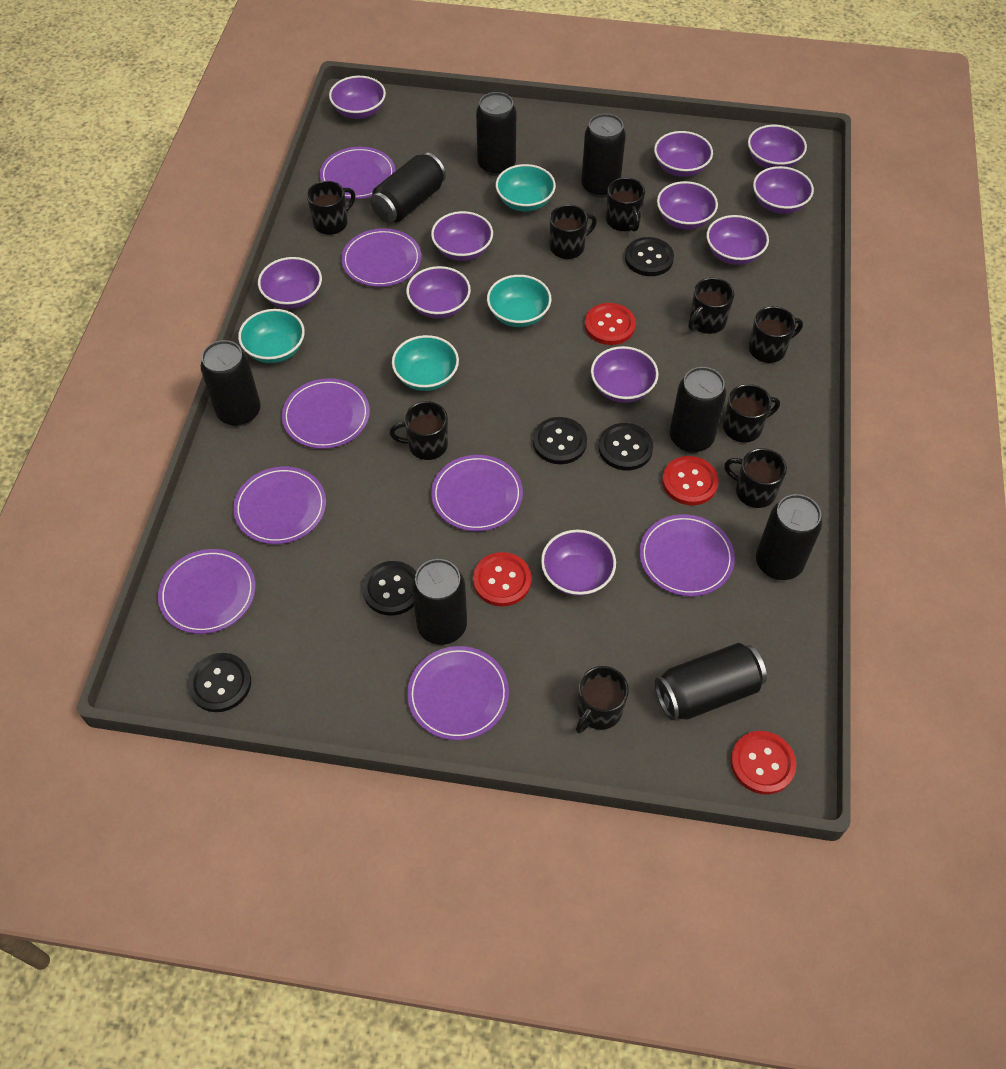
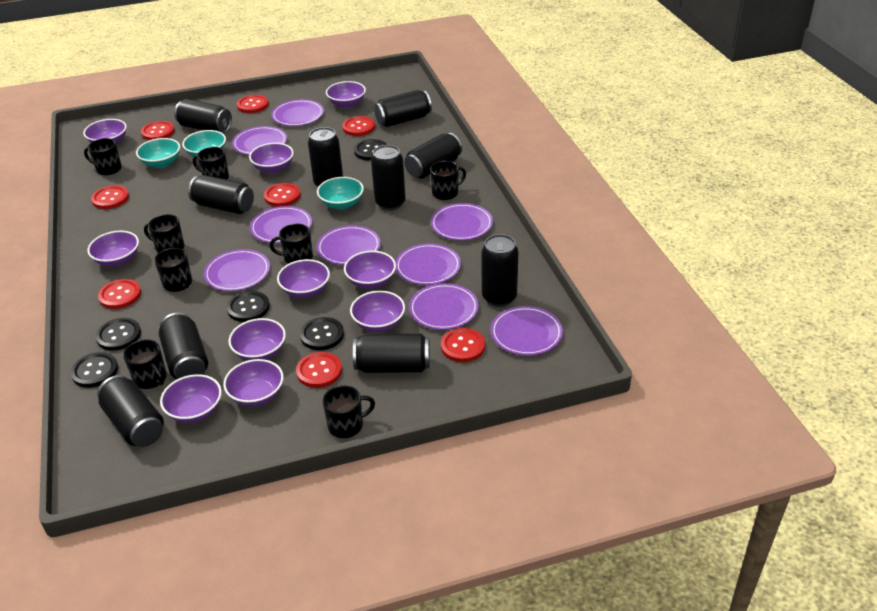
black can: 8 -> 10
black mug: 9 -> 8
purple bowl: 11 -> 10
purple plate: 8 -> 9
red button: 4 -> 8
turquoise bowl: 4 -> 3

